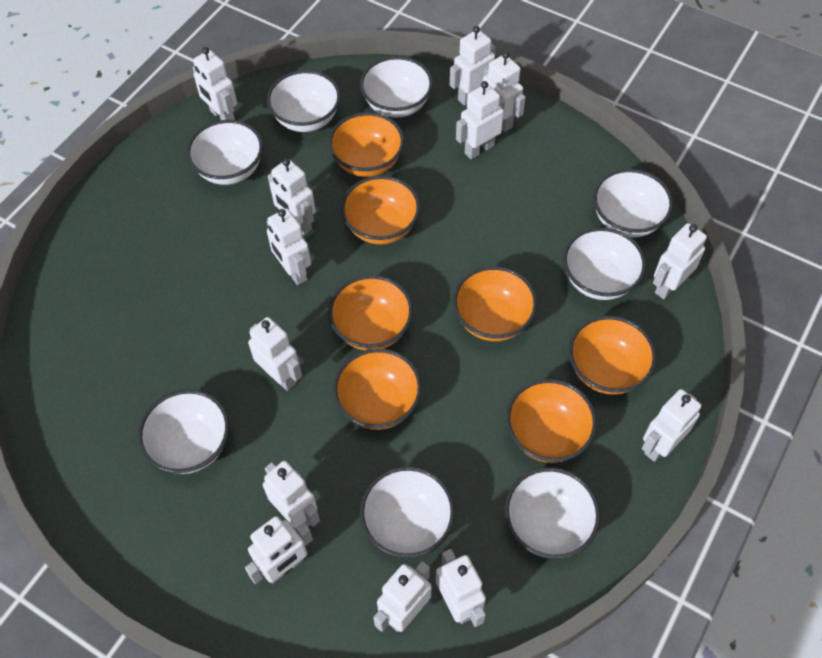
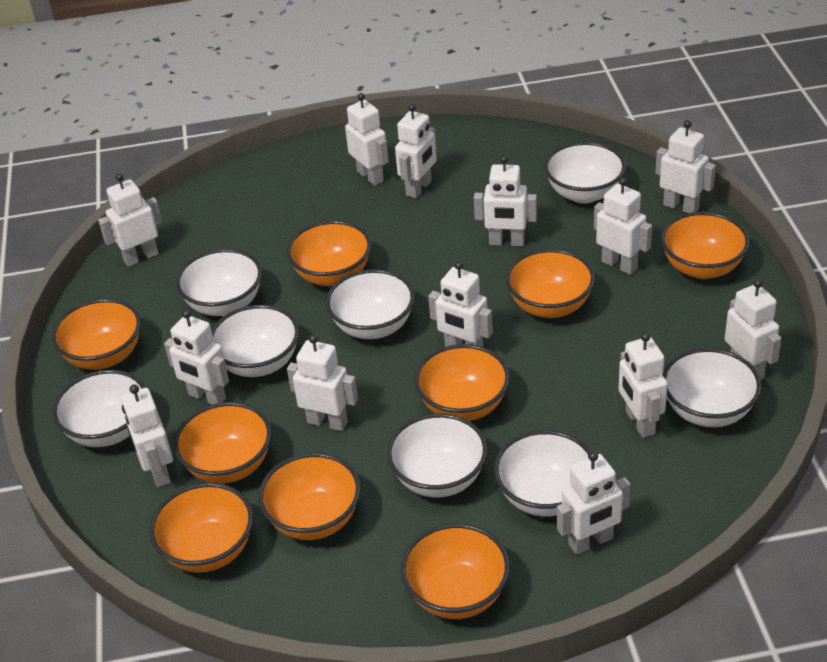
orange bowl: 7 -> 9

